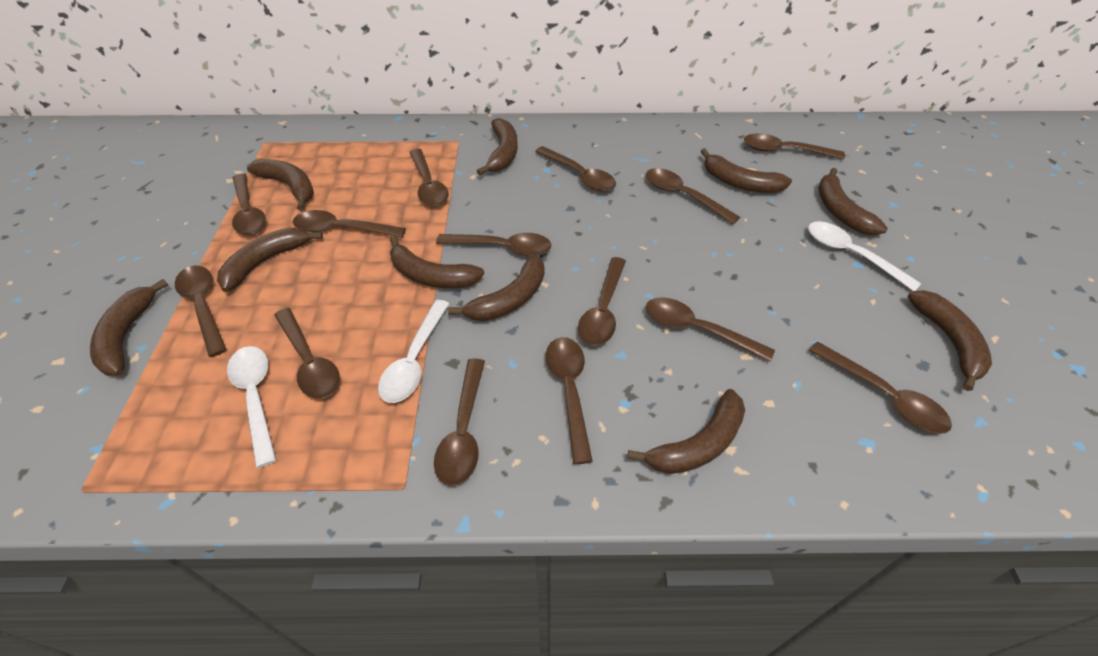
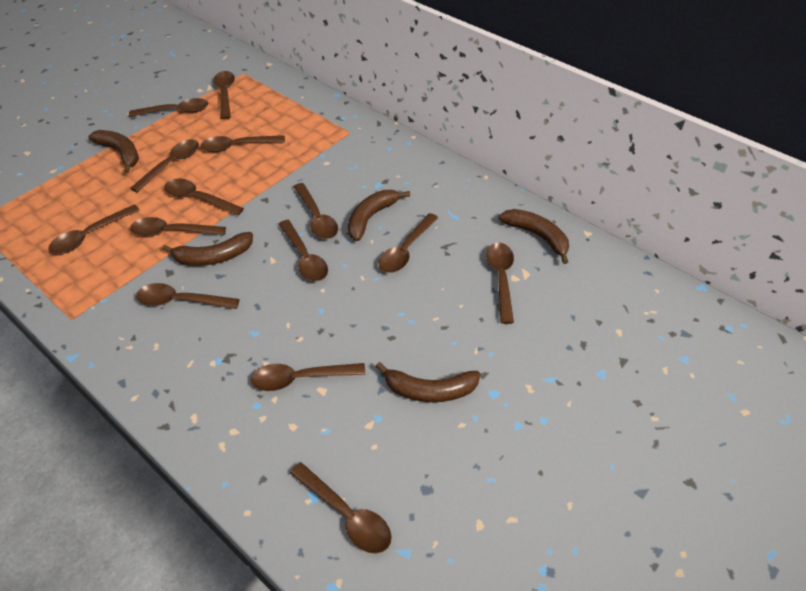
brown banana: 10 -> 5
white spoon: 3 -> 0

